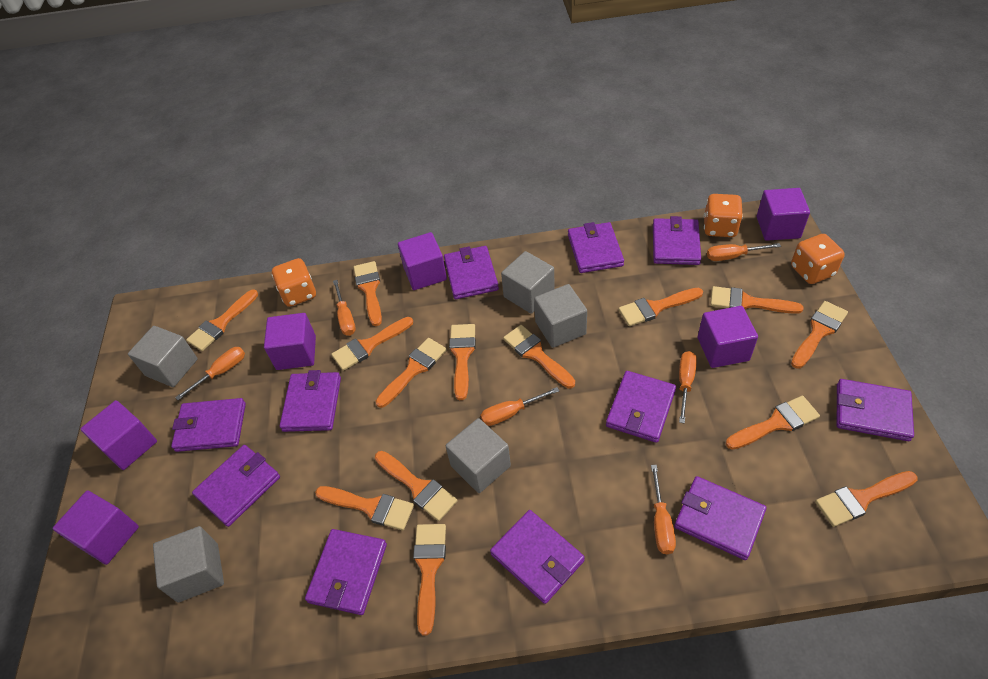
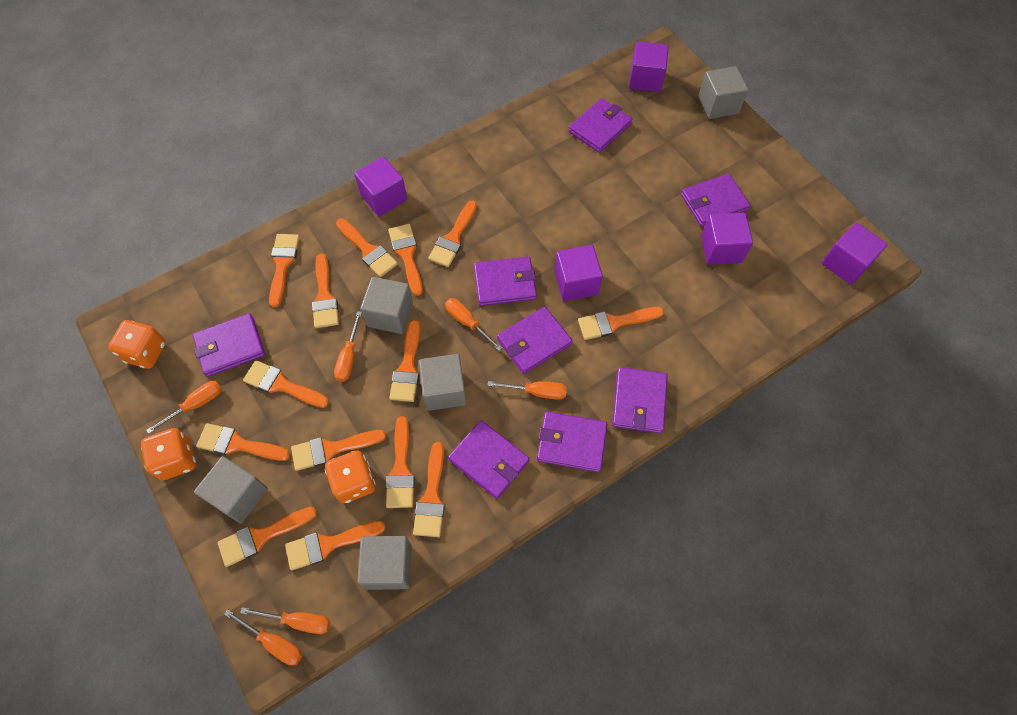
purple cube: 6 -> 5
purple wallet: 11 -> 8

